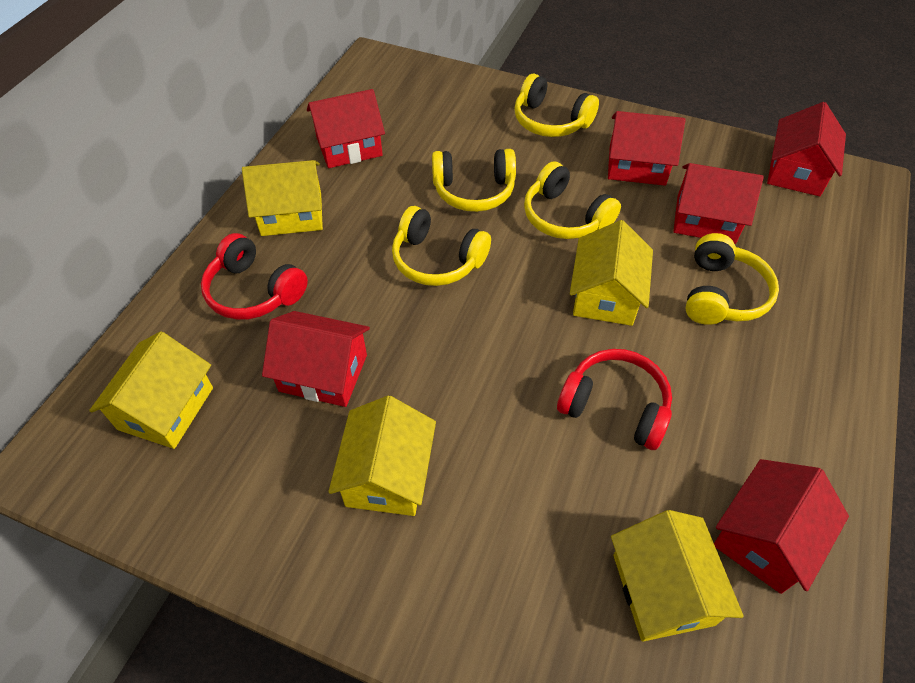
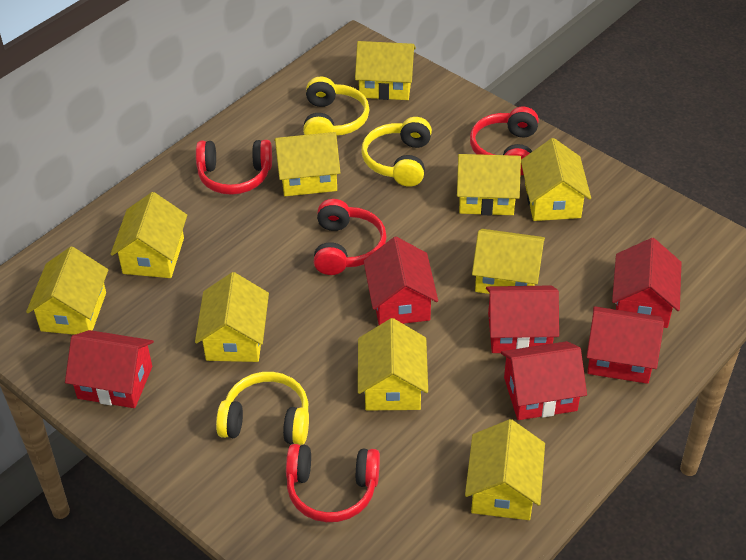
red headphones: 2 -> 4
yellow headphones: 5 -> 3
yellow house: 5 -> 10

